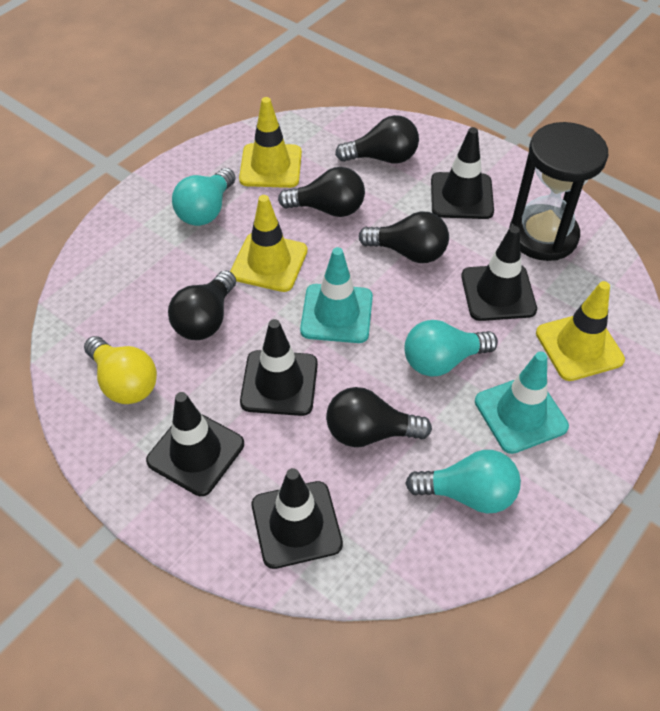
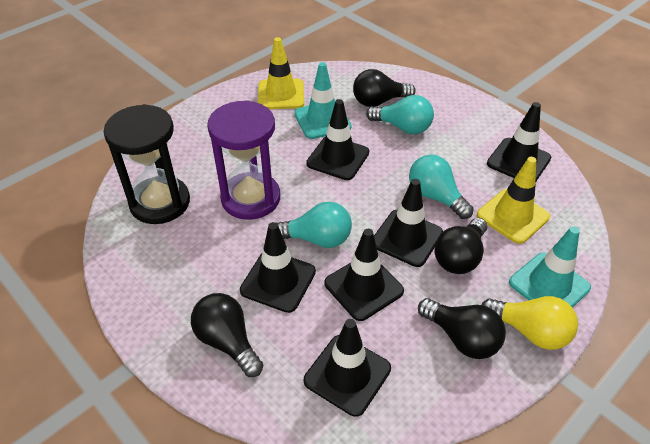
black light bulb: 5 -> 4
black traffic cone: 5 -> 6
purple hourglass: 0 -> 1
yellow traffic cone: 3 -> 2

